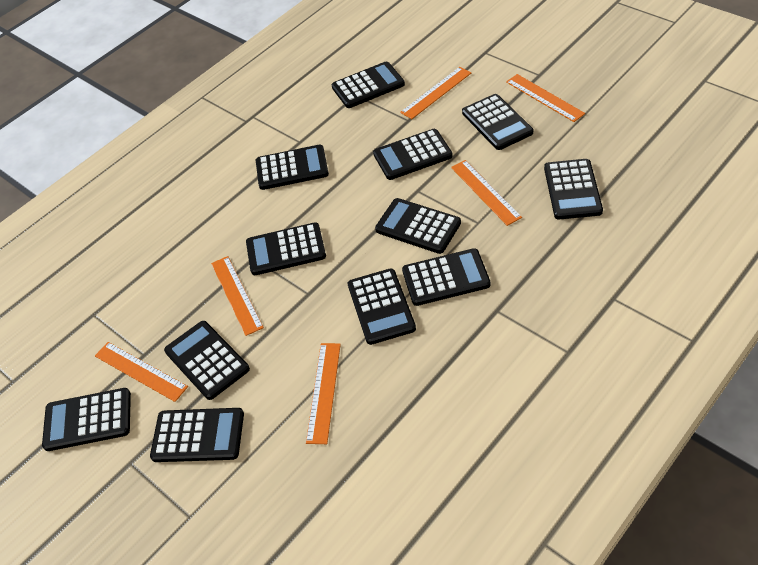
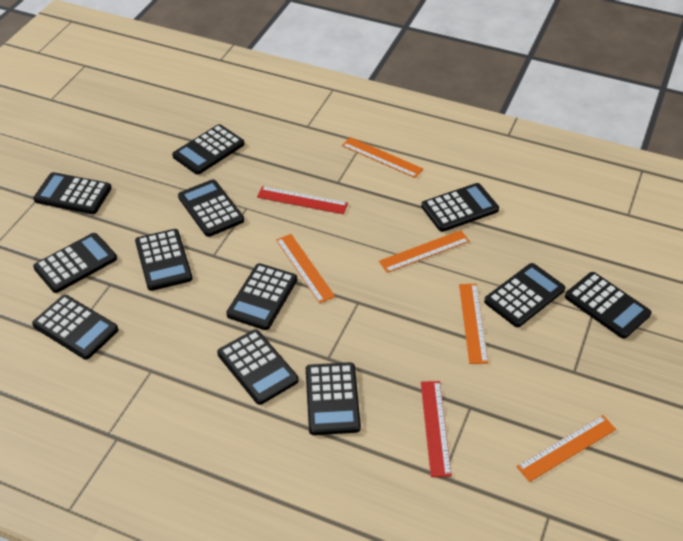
orange ruler: 6 -> 5
red ruler: 0 -> 2

